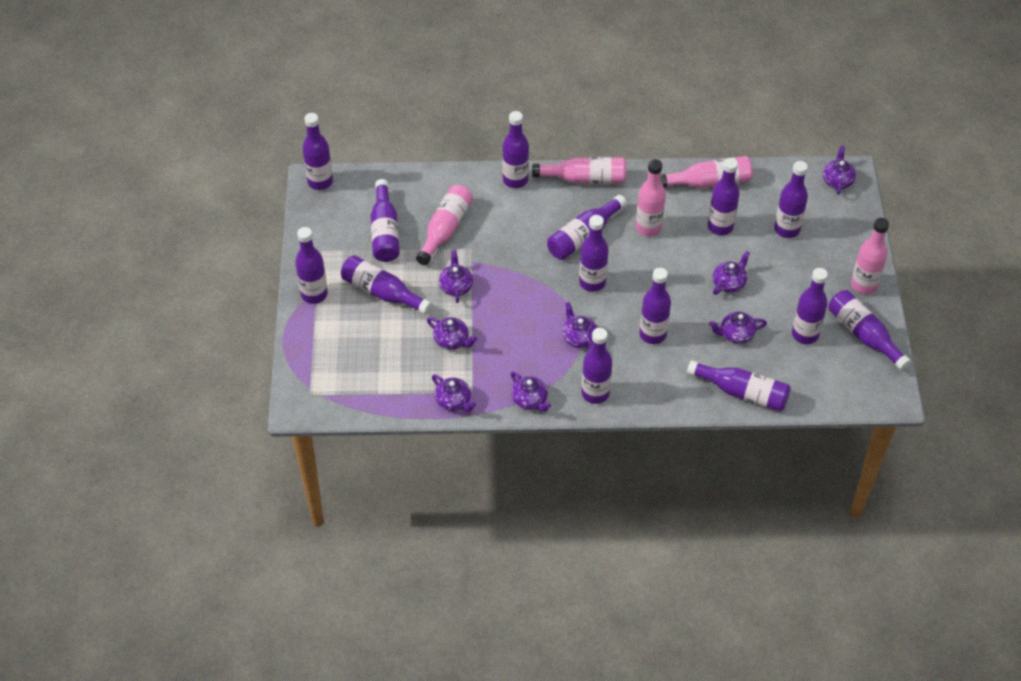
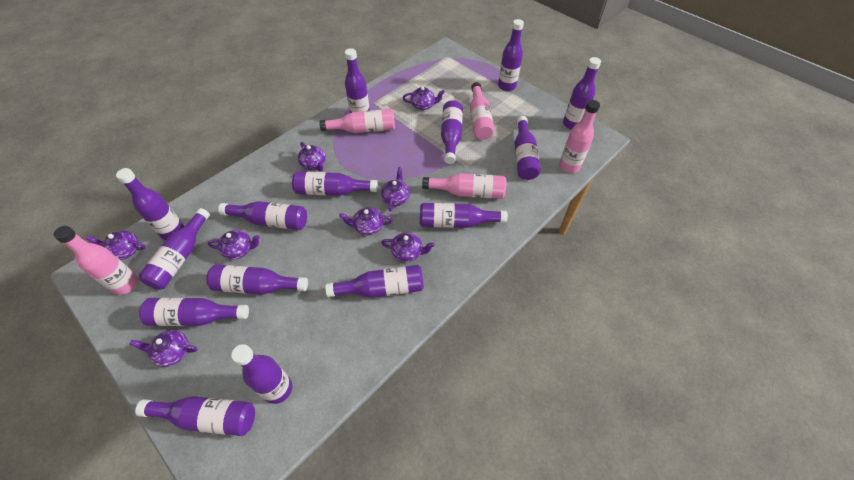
purple bottle: 14 -> 15

